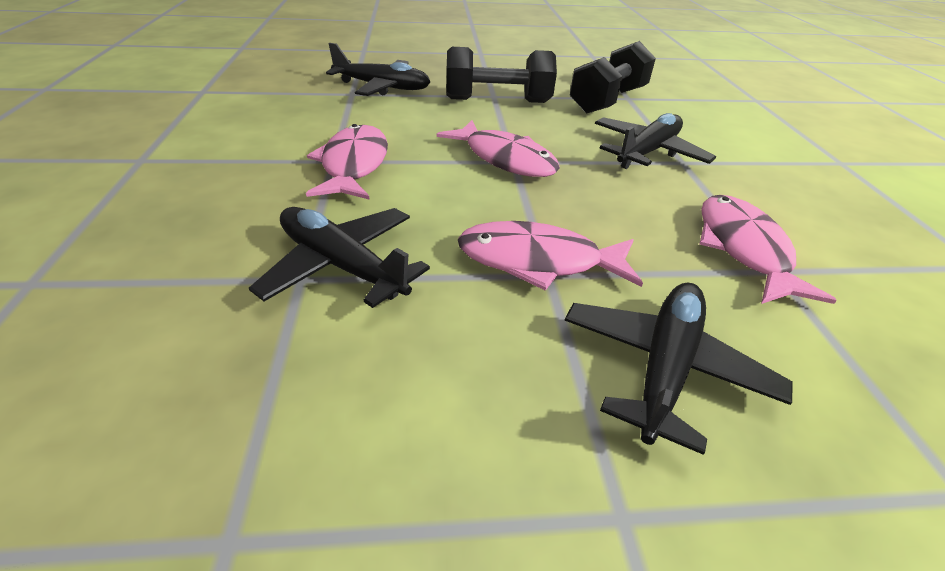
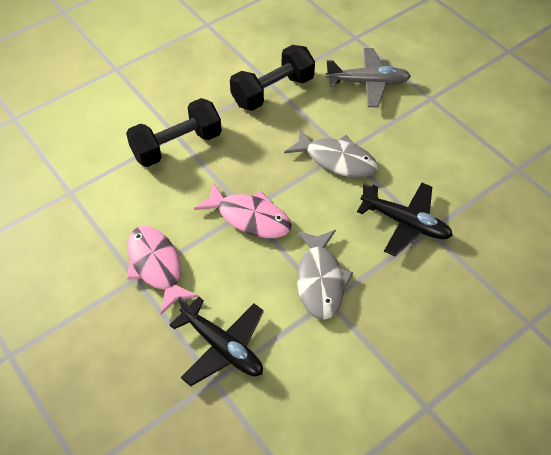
black plane: 4 -> 2
grey fish: 0 -> 2
grey plane: 0 -> 1
pink fish: 4 -> 2

